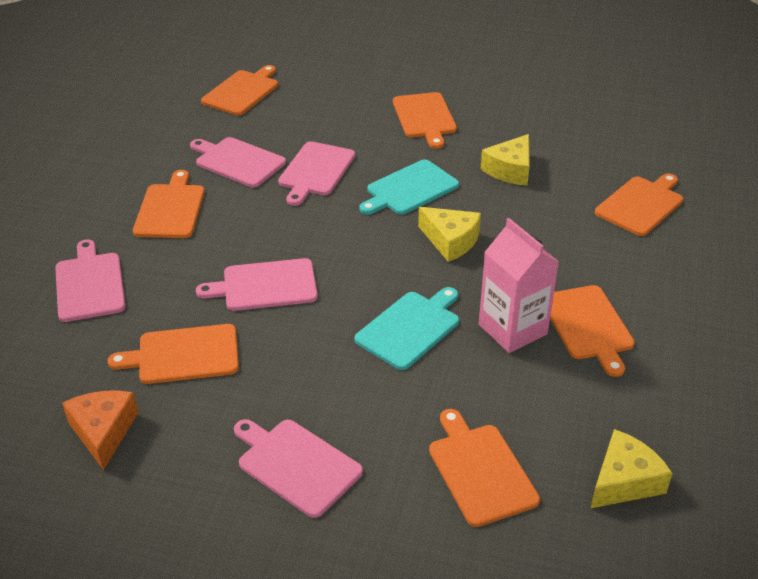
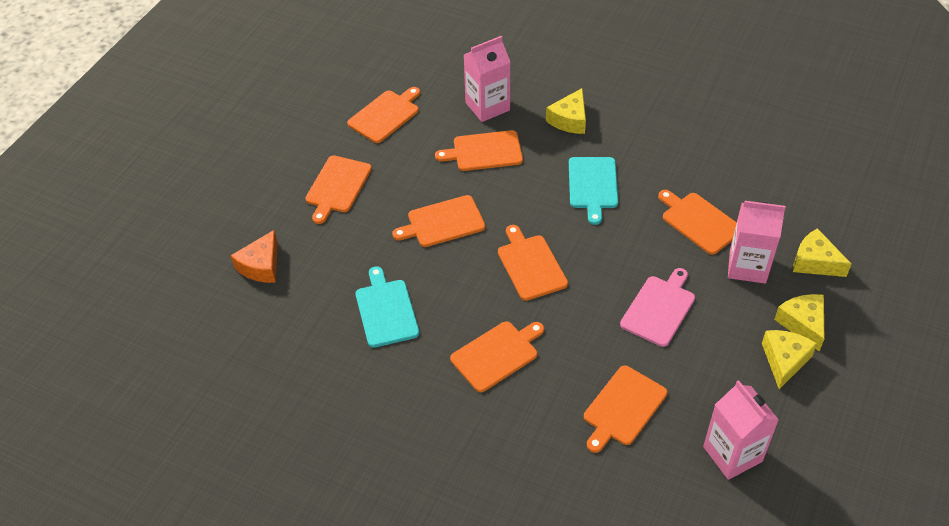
orange cutting board: 7 -> 8
pink carton: 1 -> 3
pink cutting board: 5 -> 1
yellow cheese: 3 -> 4

